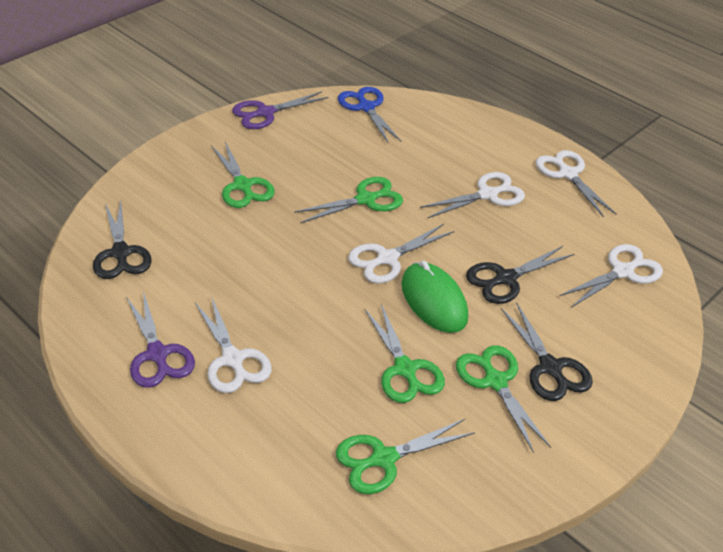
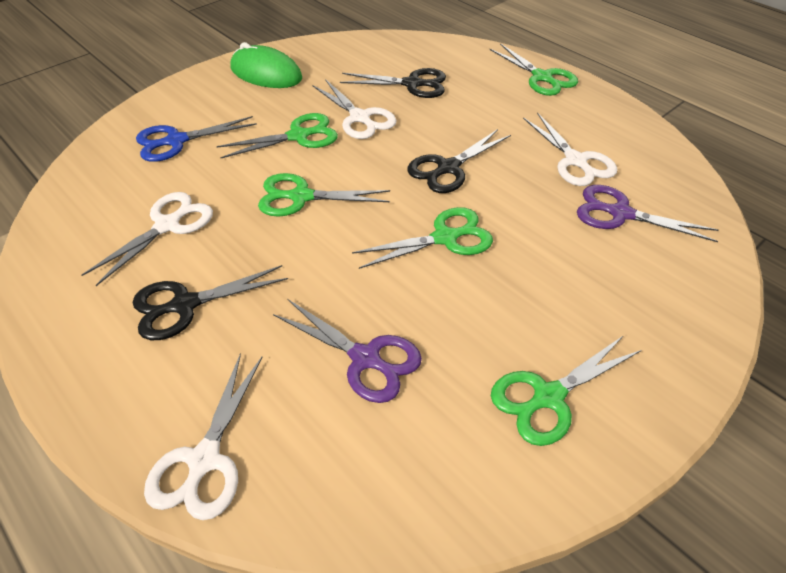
white scissors: 5 -> 4

